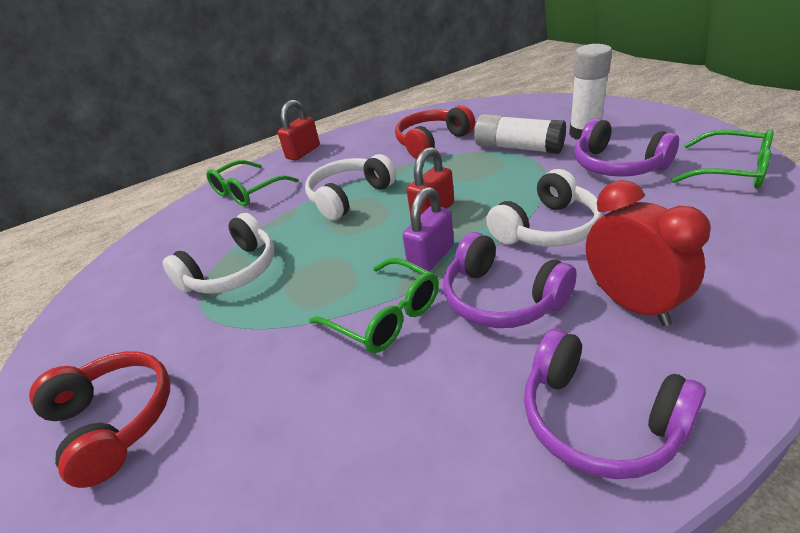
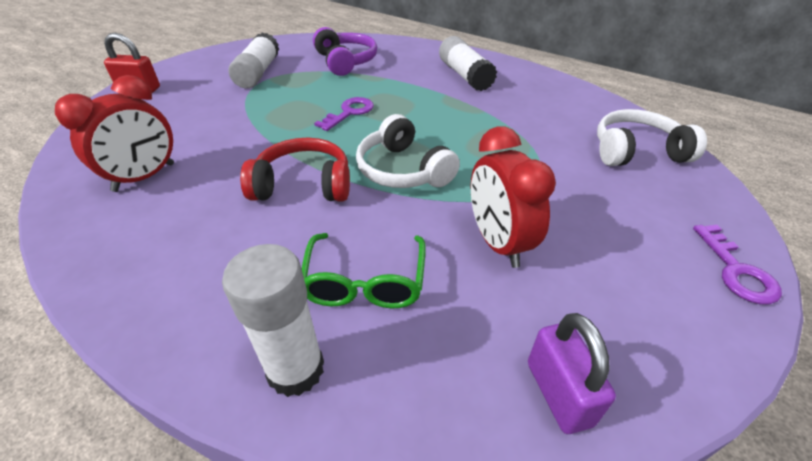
green glasses: 3 -> 1
purple headphones: 3 -> 1
purple key: 0 -> 2
red clock: 1 -> 2
red headphones: 2 -> 1
red padlock: 2 -> 1
white glue stick: 2 -> 3
white headphones: 3 -> 2

